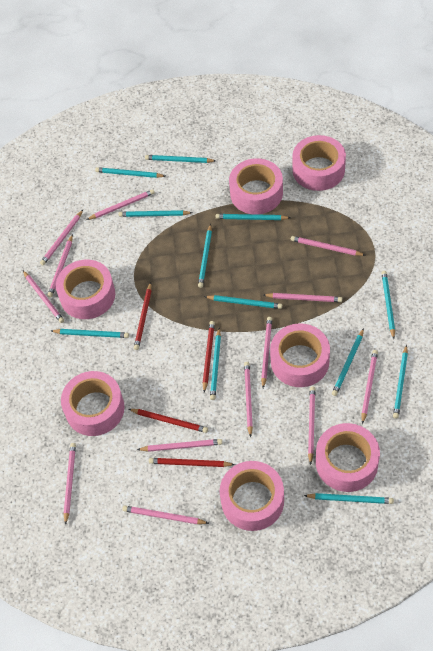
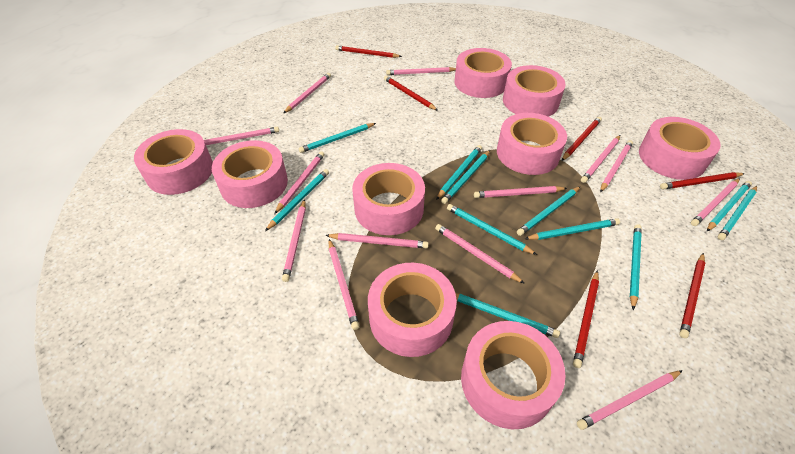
pink tape: 7 -> 9
red pencil: 4 -> 6
turquoise pencil: 12 -> 11

